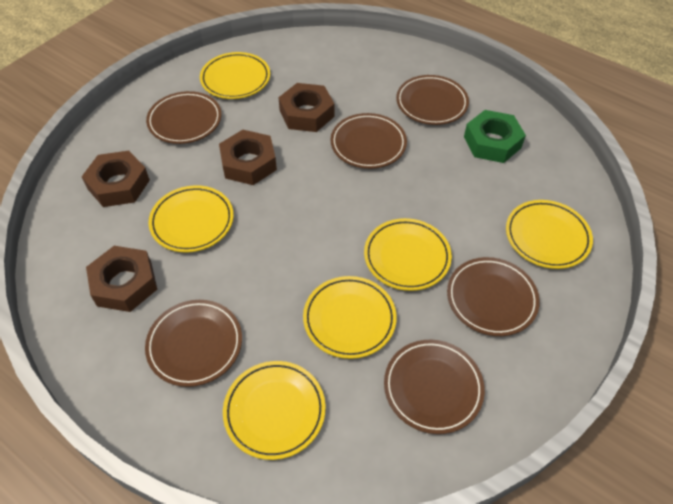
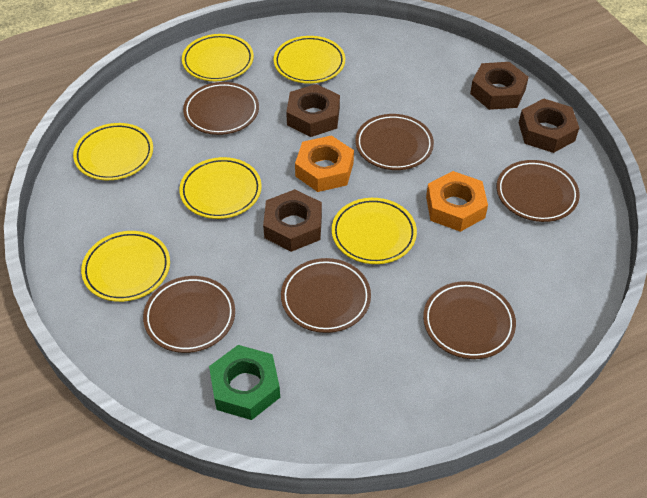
orange nut: 0 -> 2

